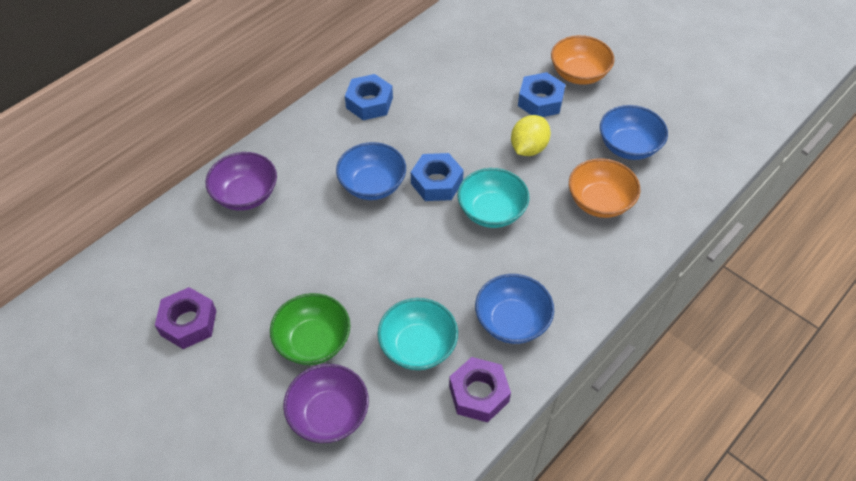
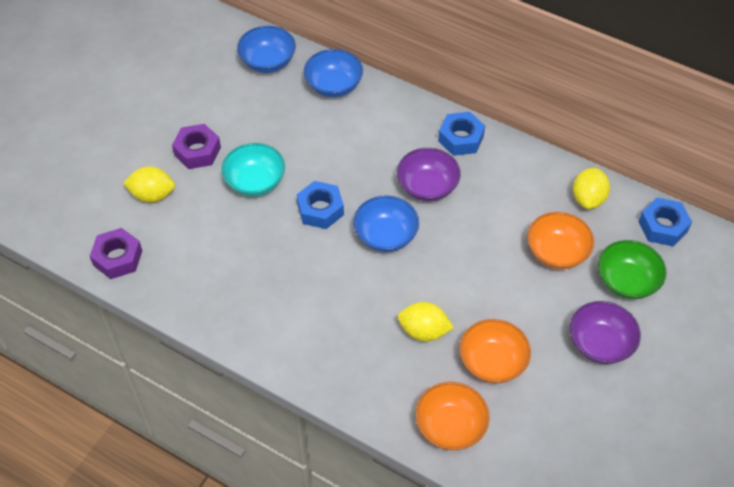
orange bowl: 2 -> 3
turquoise bowl: 2 -> 1
yellow lemon: 1 -> 3

